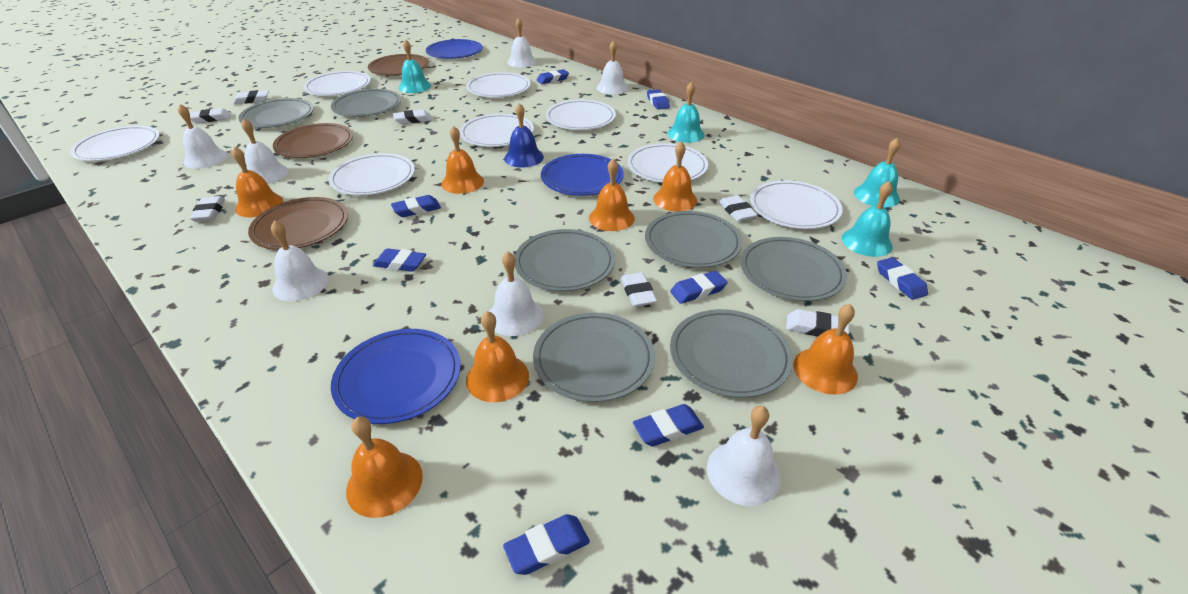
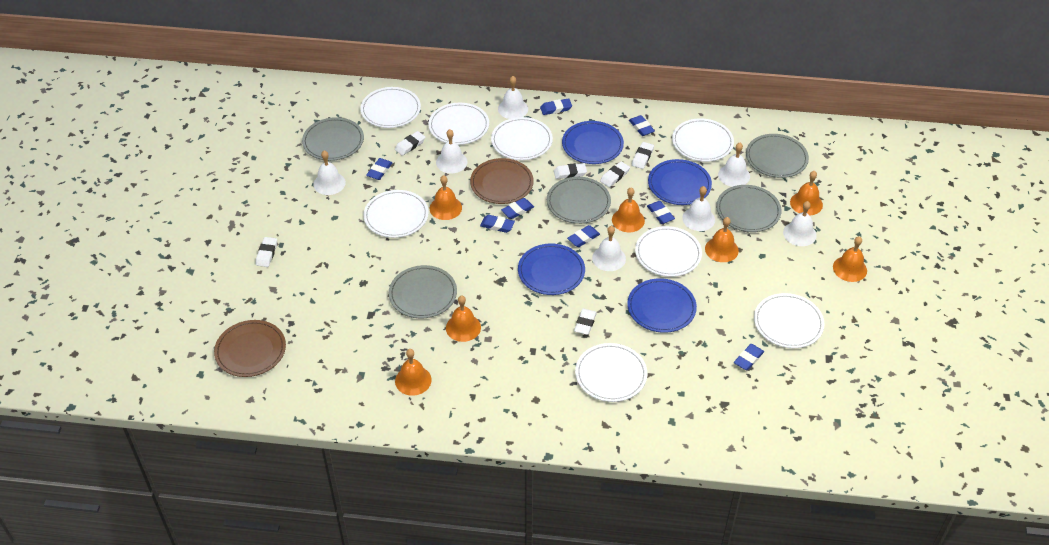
blue bell: 1 -> 0
blue plate: 3 -> 4
brown plate: 3 -> 2
grey plate: 7 -> 5
turquoise bell: 4 -> 0
white eraser: 7 -> 6

